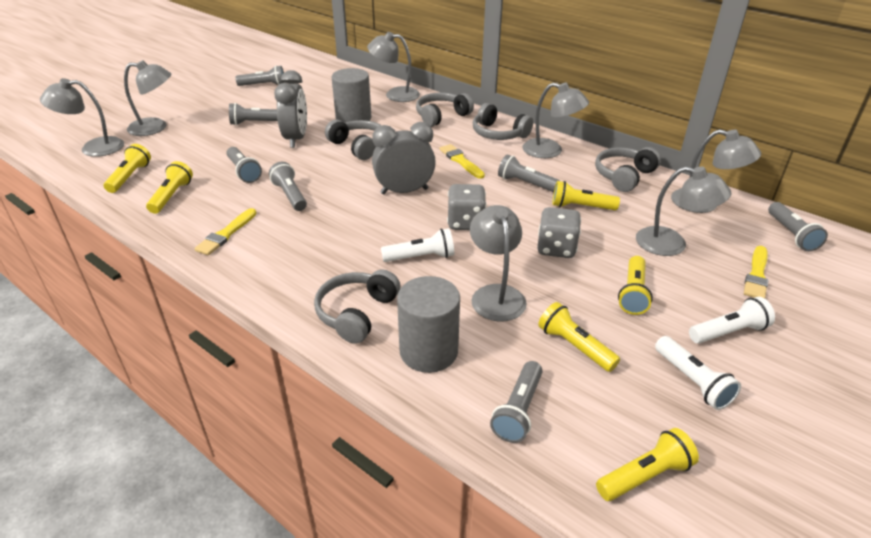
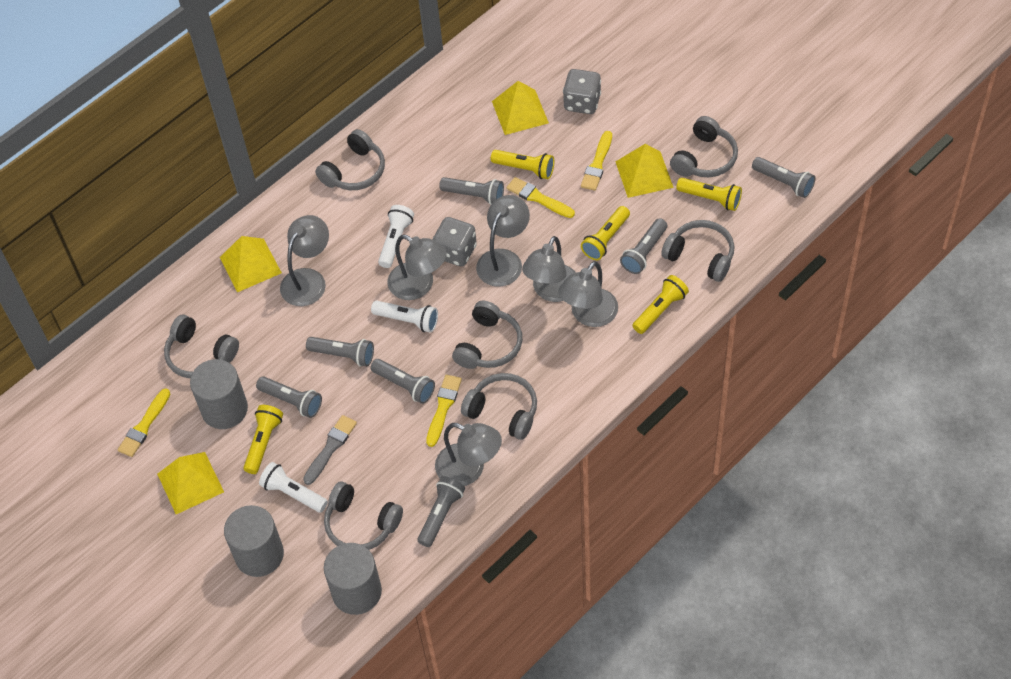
grey brush: 0 -> 1
grey clock: 2 -> 0
grey cylinder: 2 -> 3
grey headphones: 5 -> 7
grey lamp: 7 -> 6
yellow brush: 3 -> 4
yellow flashlight: 6 -> 5
yellow pyramid: 0 -> 4

